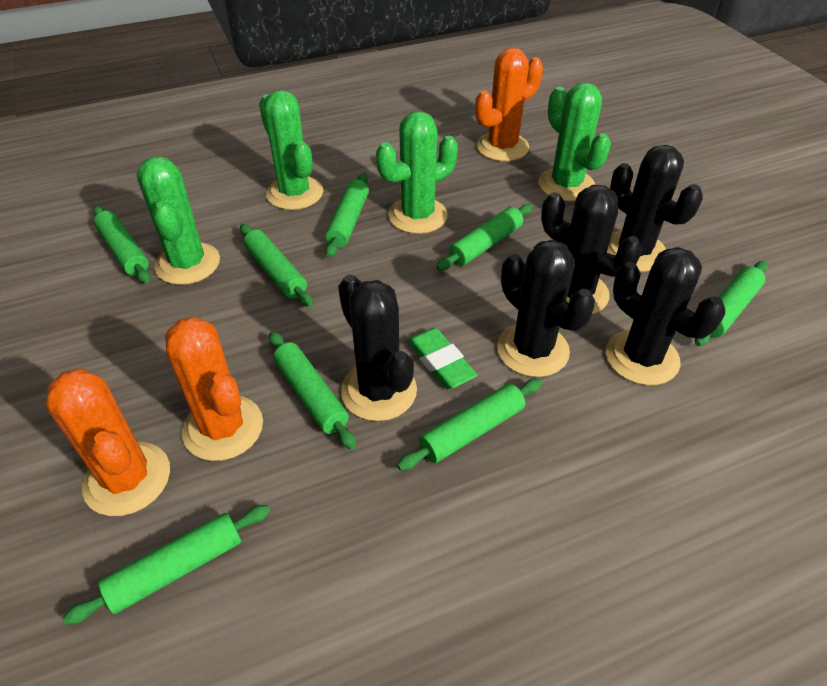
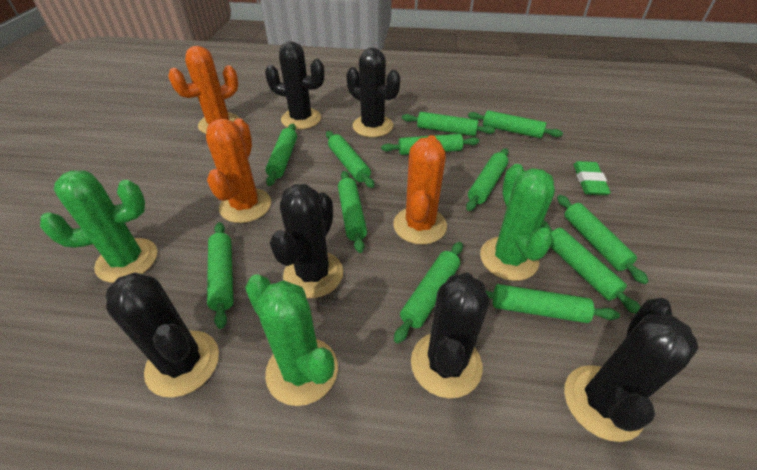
black cactus: 5 -> 6
green cactus: 4 -> 3
green rolling pin: 8 -> 12

